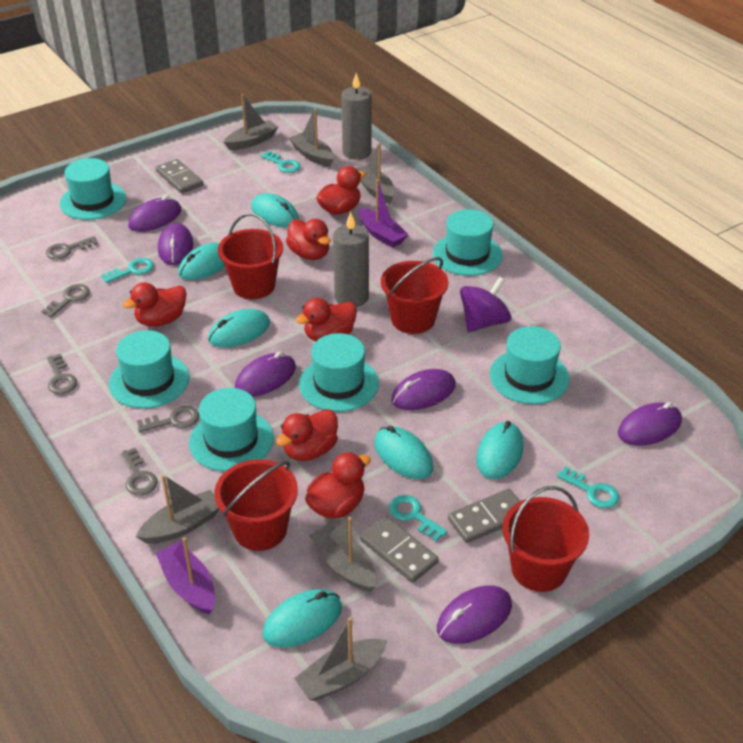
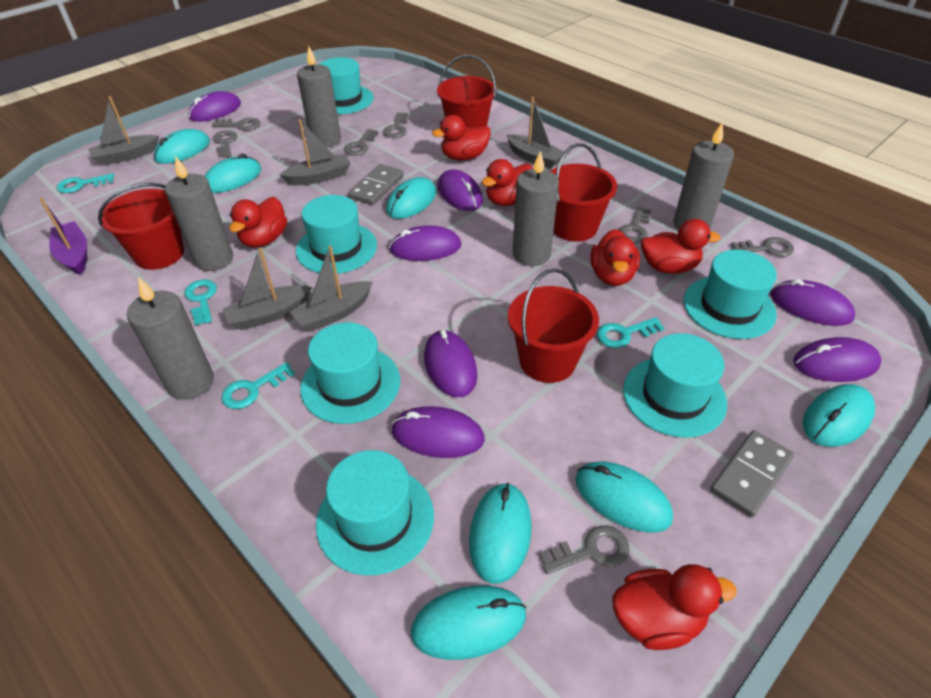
grey boat: 6 -> 5
grey candle: 2 -> 5
grey domino: 3 -> 2
grey key: 5 -> 7
purple boat: 2 -> 1
purple mouse: 6 -> 7
purple spinning top: 1 -> 0
turquoise mouse: 6 -> 7

